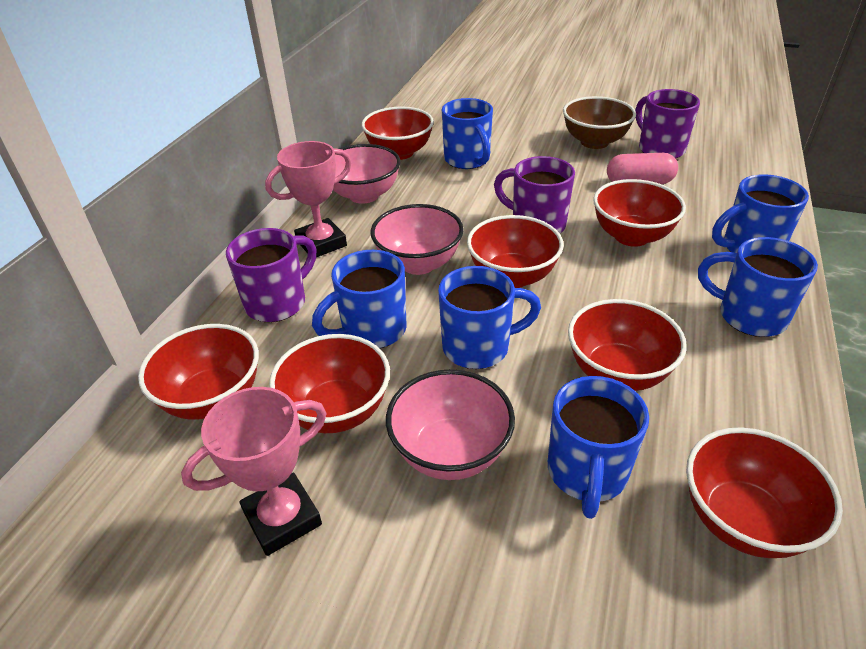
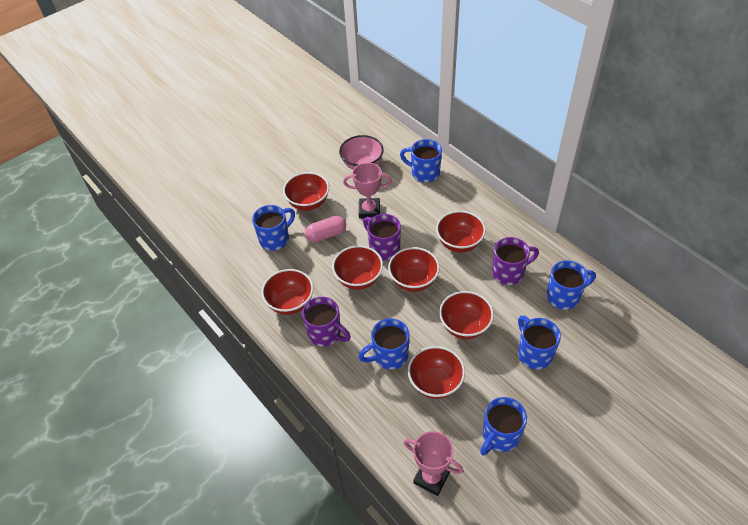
brown bowl: 1 -> 0
pink bowl: 3 -> 1

